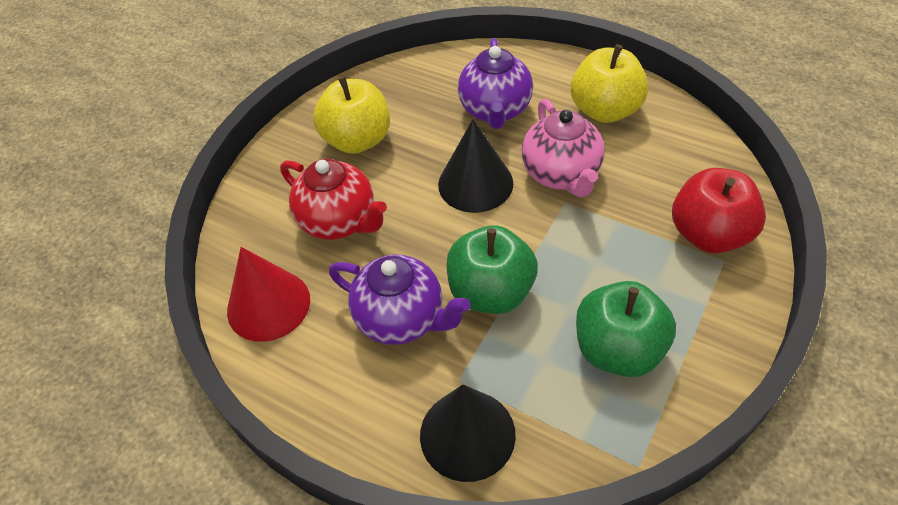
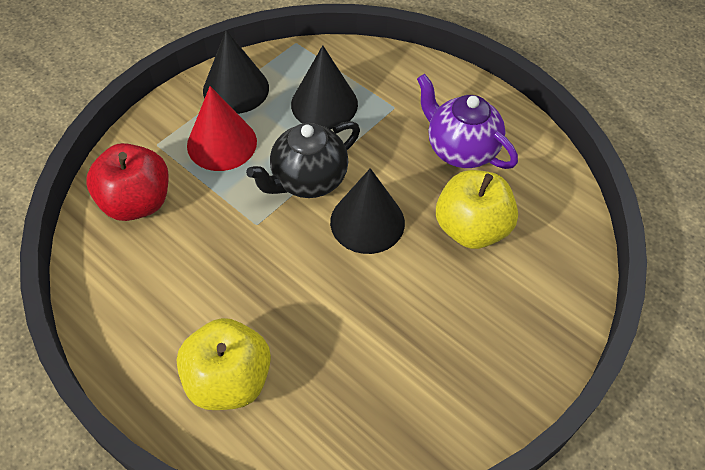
black cone: 2 -> 3
black teapot: 0 -> 1
green apple: 2 -> 0
pink teapot: 1 -> 0
purple teapot: 2 -> 1
red teapot: 1 -> 0

